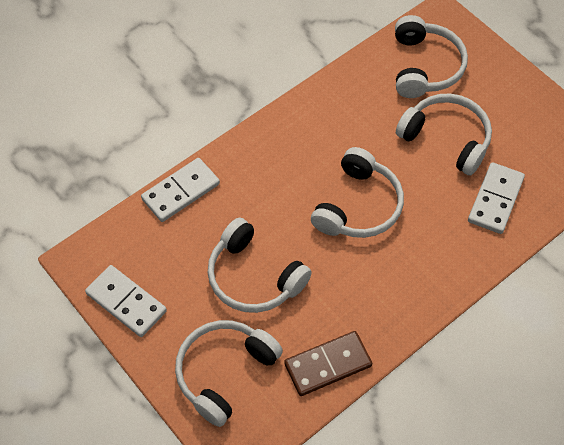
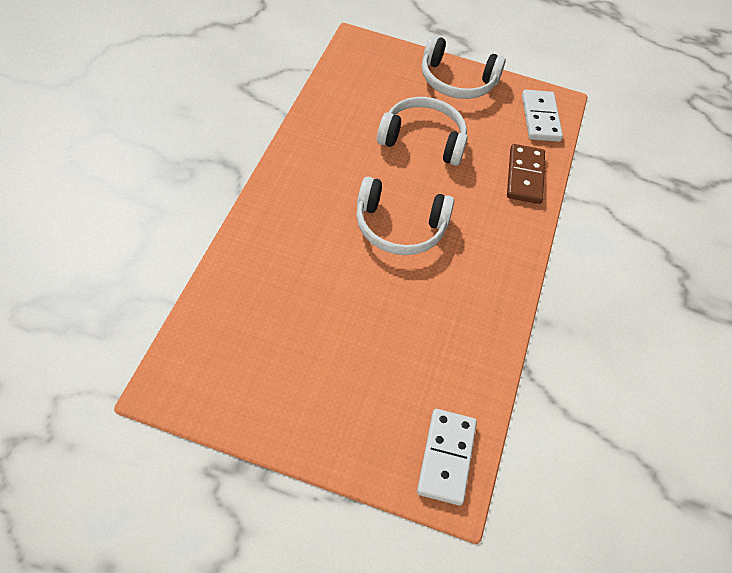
white domino: 3 -> 2
white headphones: 5 -> 3

